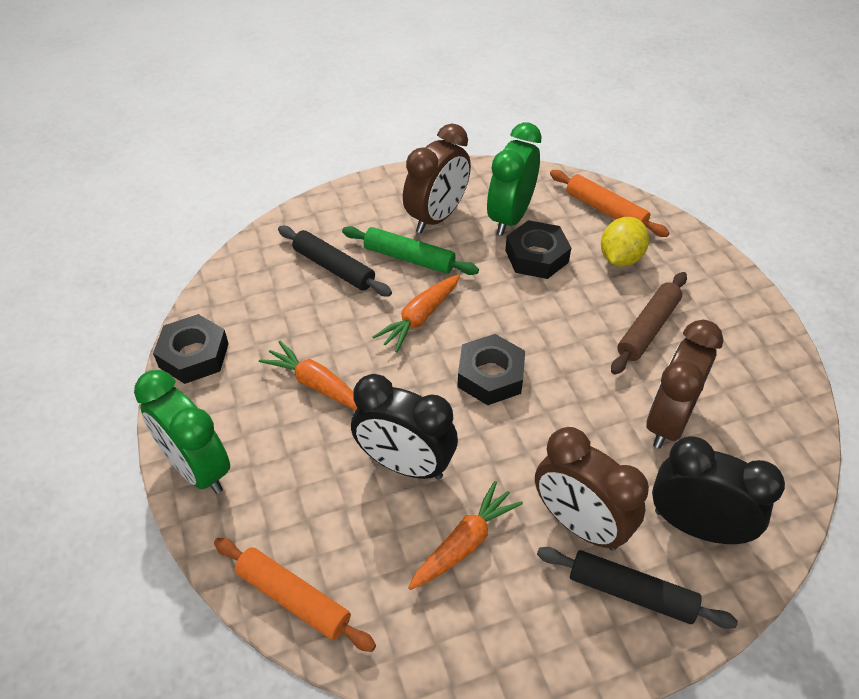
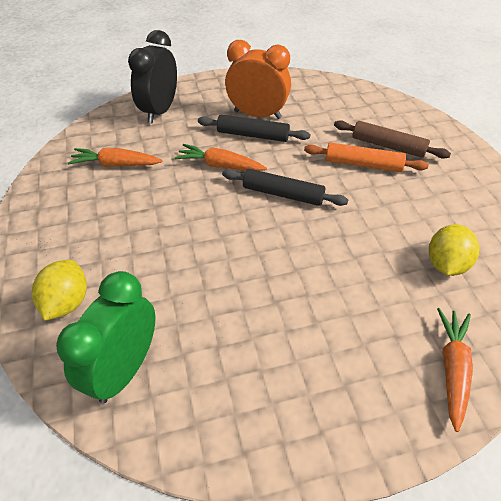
black clock: 2 -> 1
black nut: 3 -> 0
brown clock: 3 -> 0
green clock: 2 -> 1
green rolling pin: 1 -> 0
orange clock: 0 -> 1
orange rolling pin: 2 -> 1
yellow lemon: 1 -> 2

